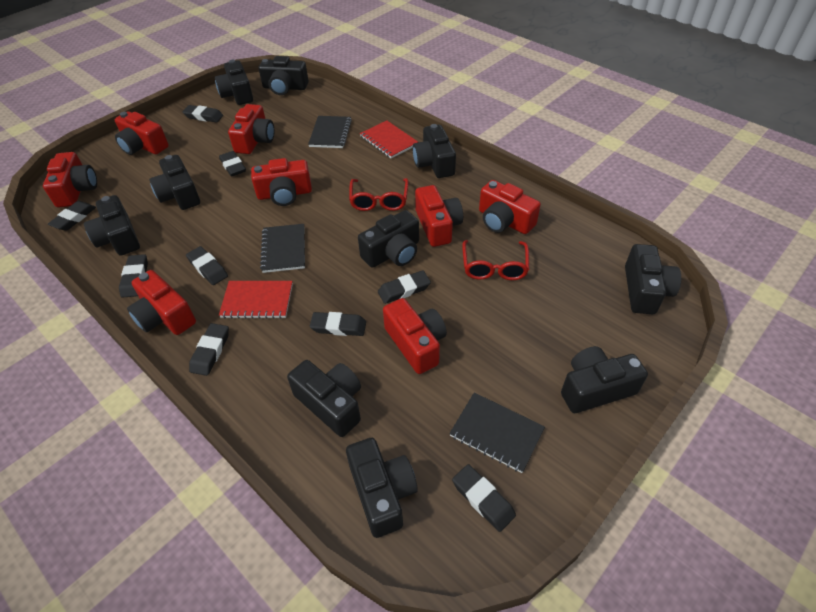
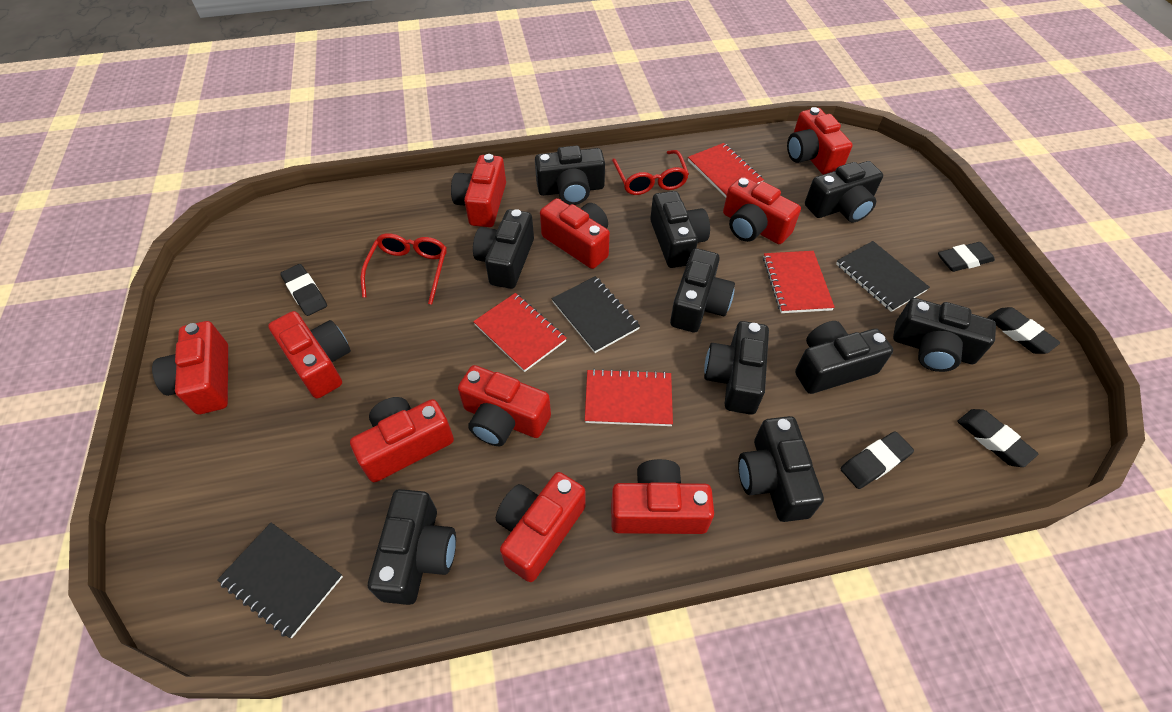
black eraser: 9 -> 5
red camera: 8 -> 10
red notebook: 2 -> 4

